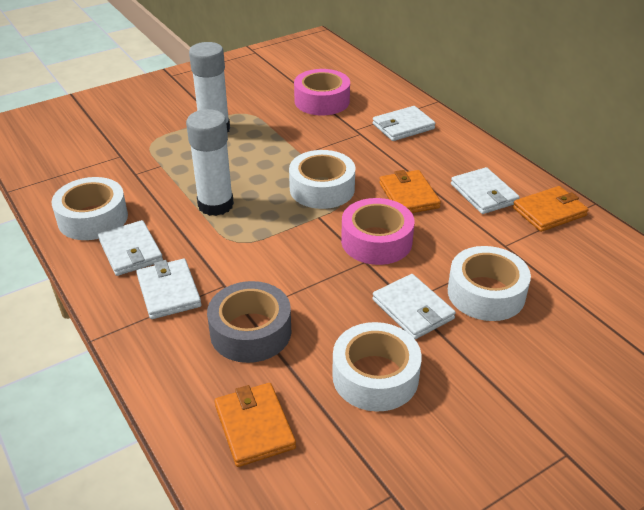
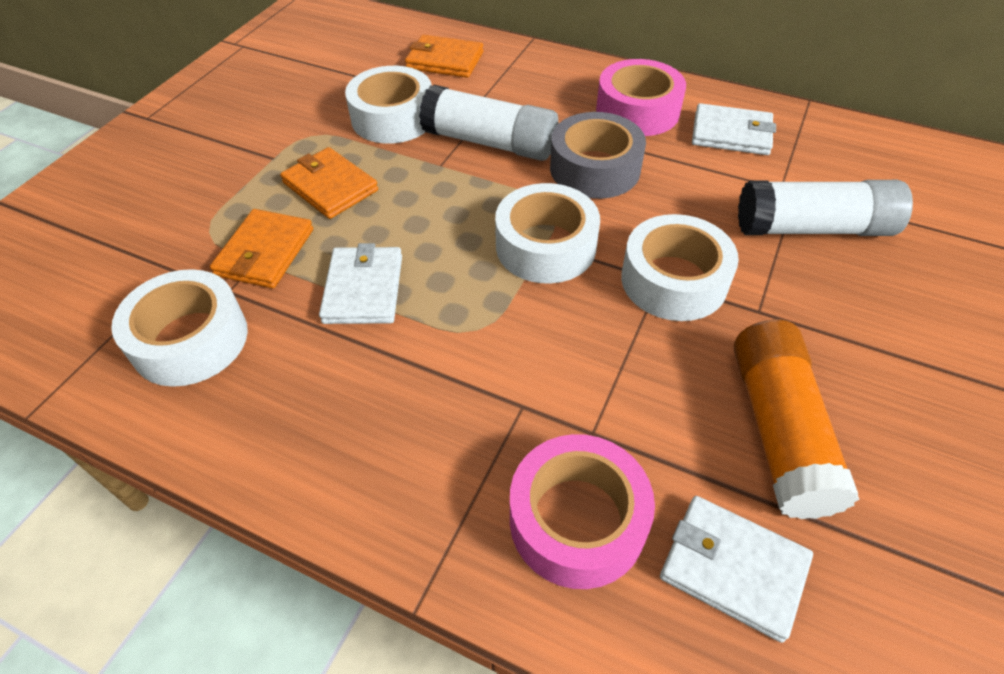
orange glue stick: 0 -> 1
white wallet: 5 -> 3

